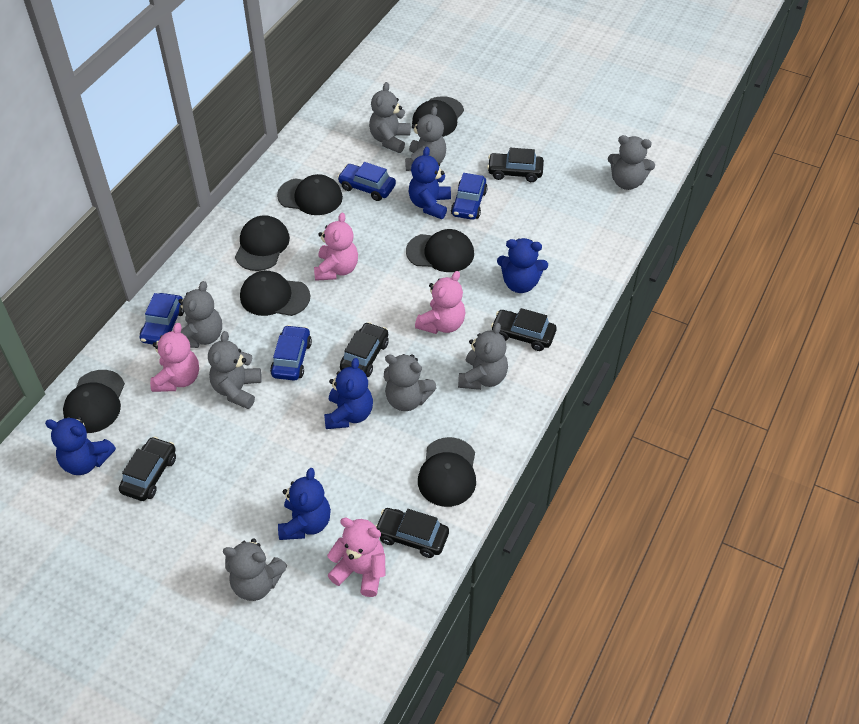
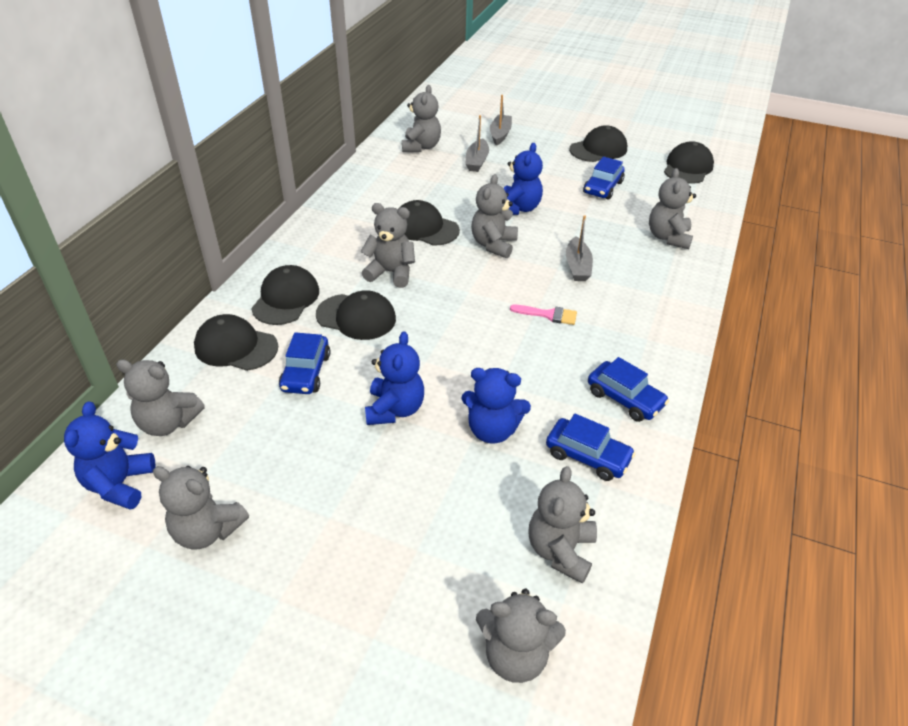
black cap: 7 -> 6
black car: 5 -> 0
blue teddy bear: 5 -> 4
grey boat: 0 -> 3
pink brush: 0 -> 1
pink teddy bear: 4 -> 0

